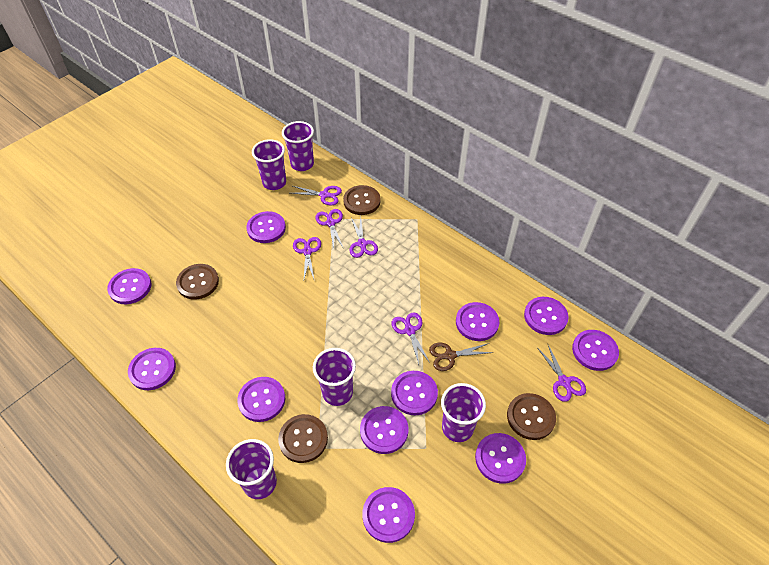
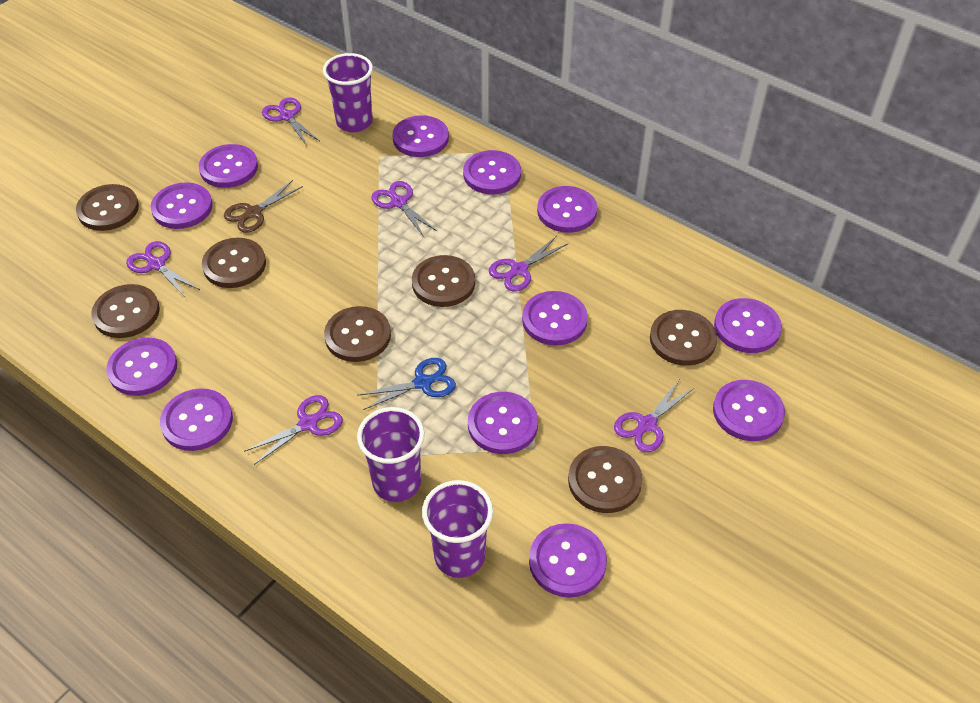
blue scissors: 0 -> 1
brown button: 4 -> 7
purple button: 11 -> 12
purple cup: 5 -> 3

